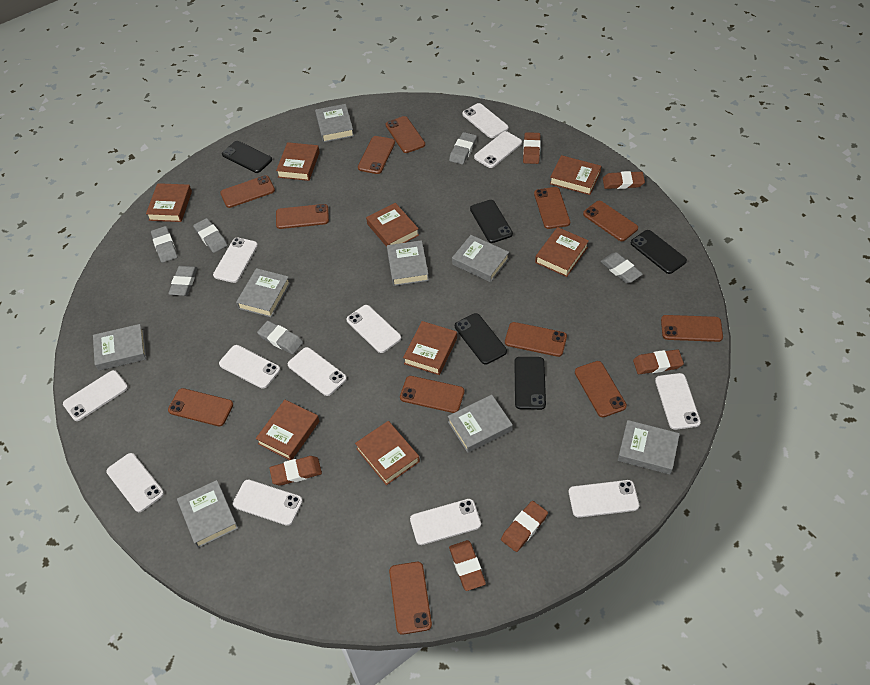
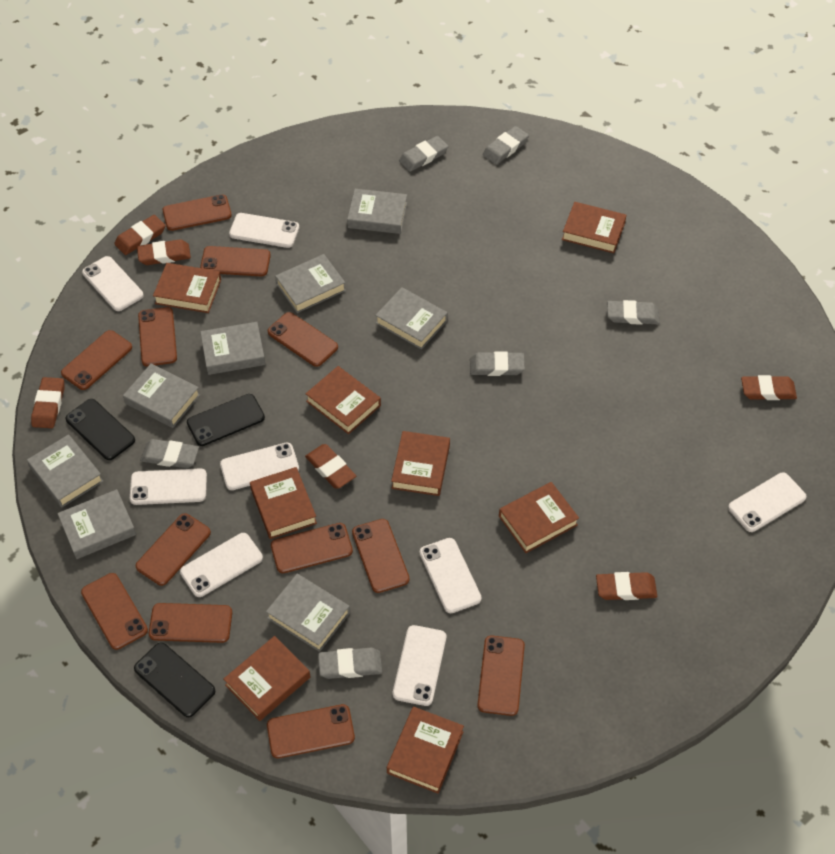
black phone: 5 -> 3
white phone: 12 -> 8

